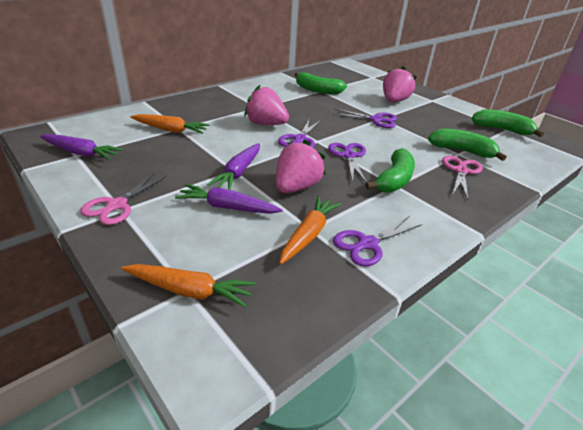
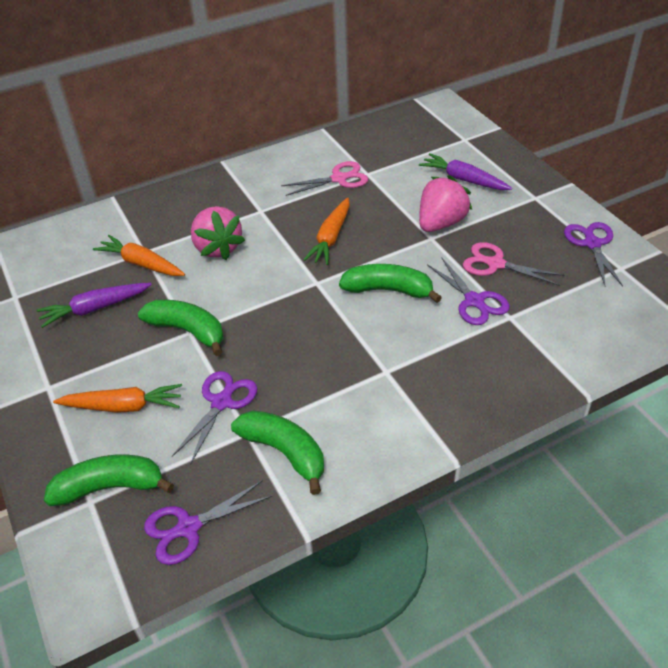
pink strawberry: 3 -> 2
purple carrot: 3 -> 2

